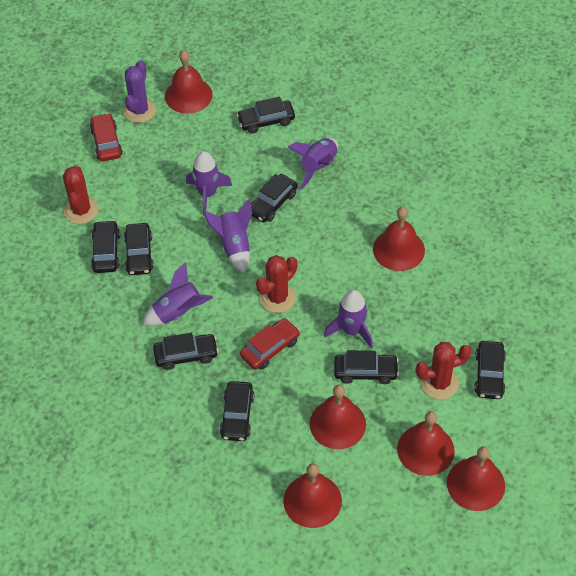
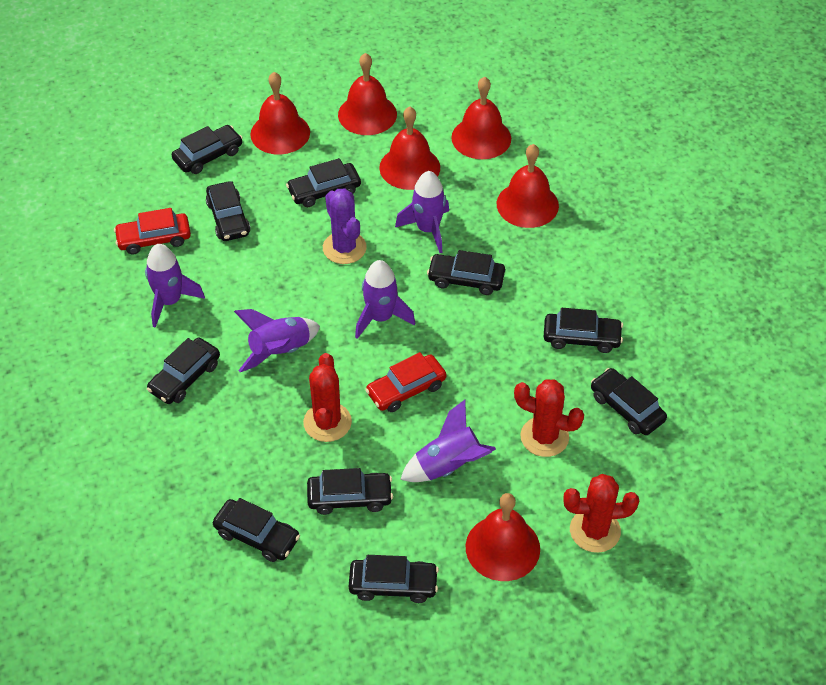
black car: 8 -> 10

